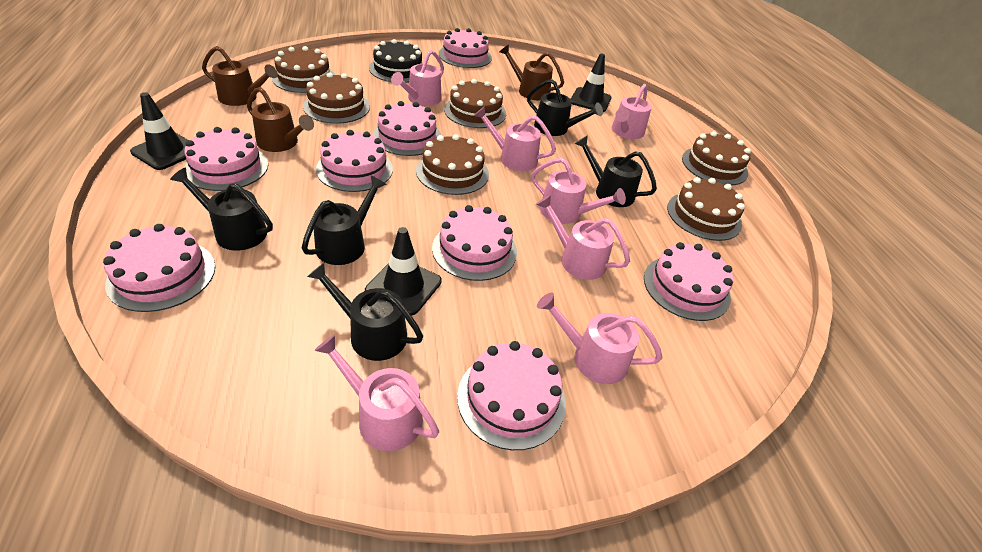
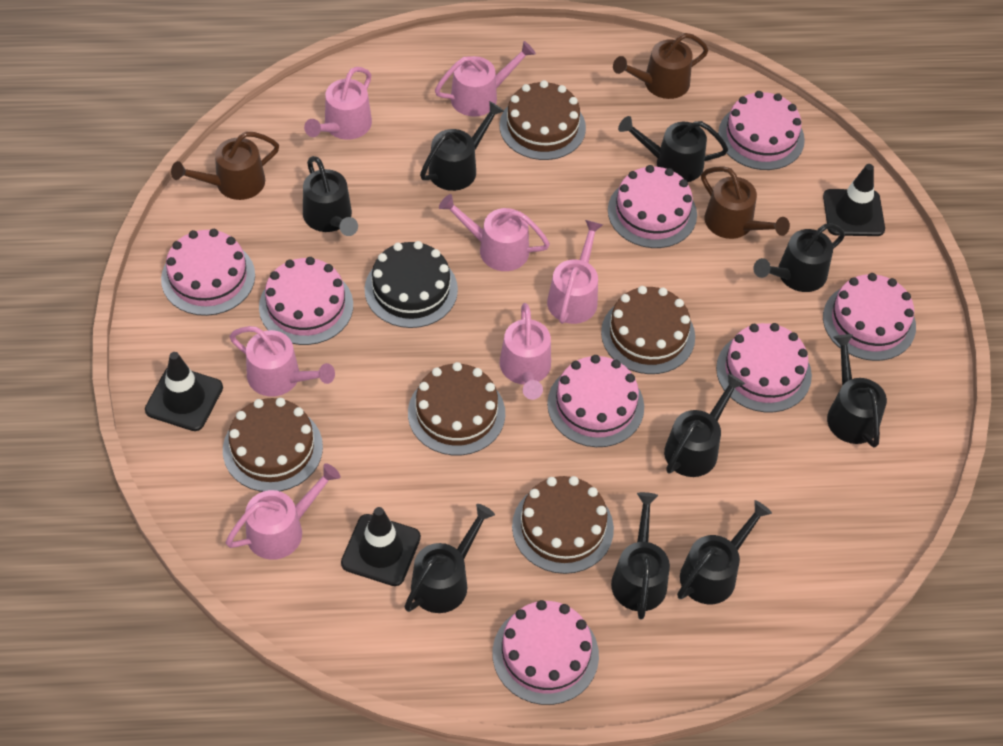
black watering can: 5 -> 9
brown cake: 6 -> 5

